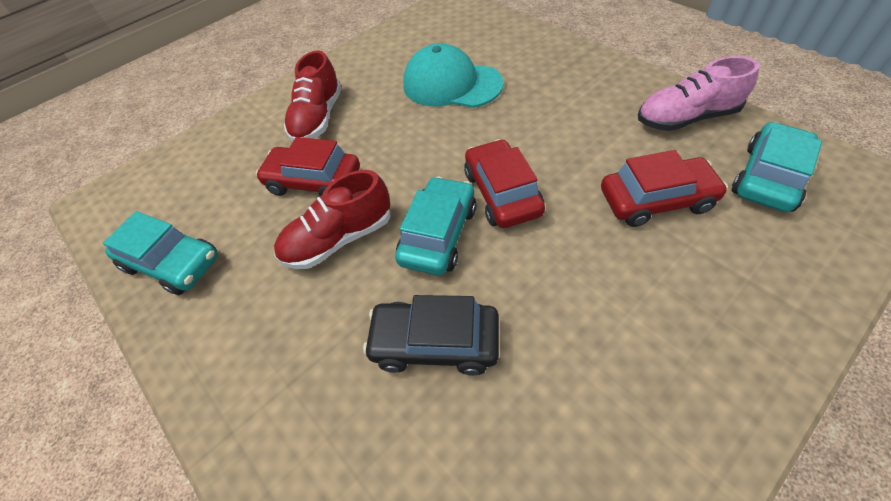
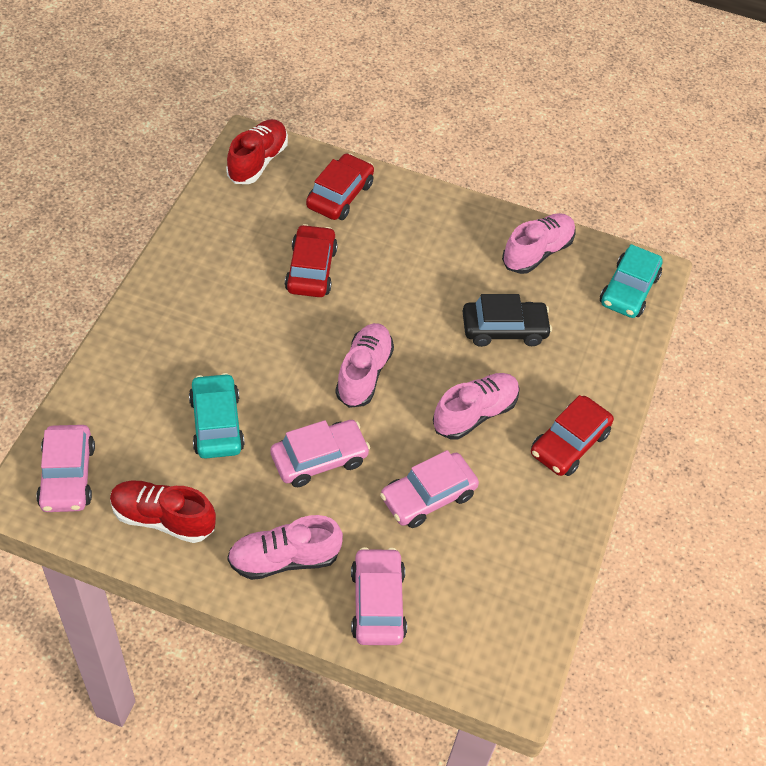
pink car: 0 -> 4
pink shoe: 1 -> 4
turquoise cap: 1 -> 0
turquoise car: 3 -> 2

